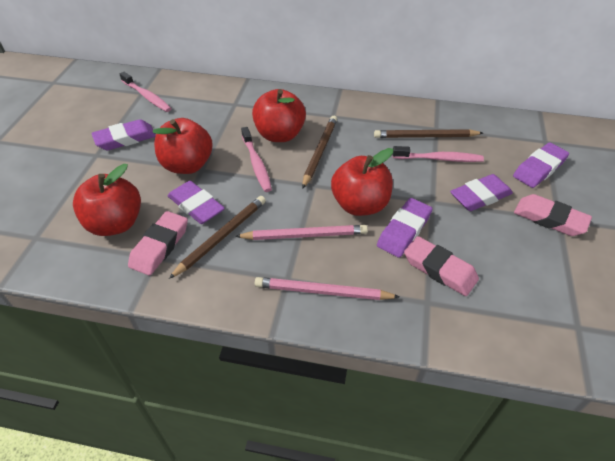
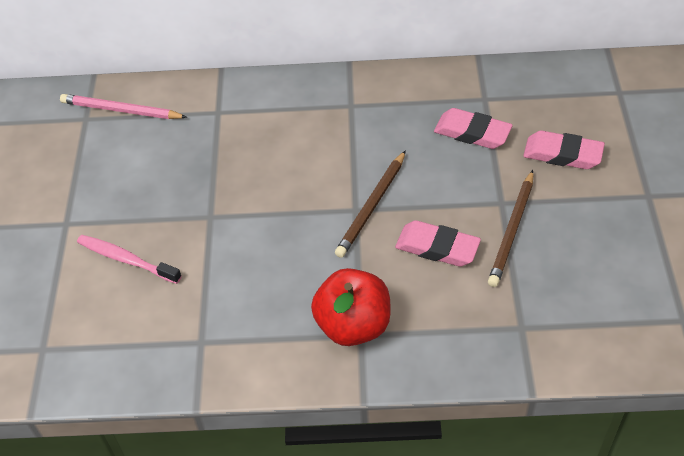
brown pencil: 3 -> 2
pink pencil: 2 -> 1
pink toothbrush: 3 -> 1
purple eraser: 5 -> 0
red apple: 4 -> 1

